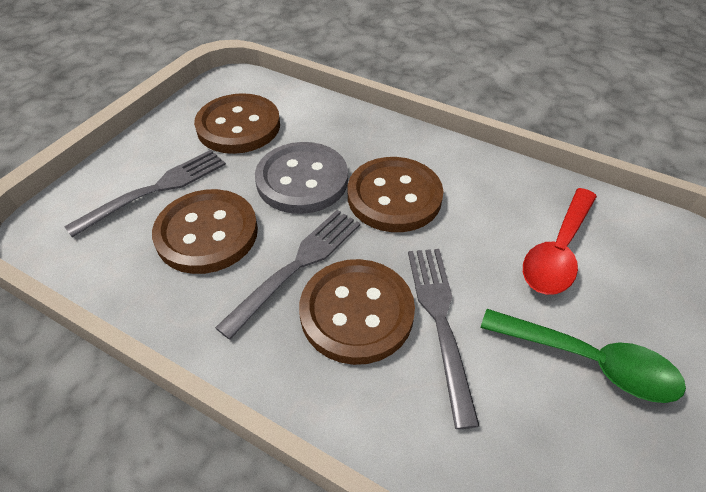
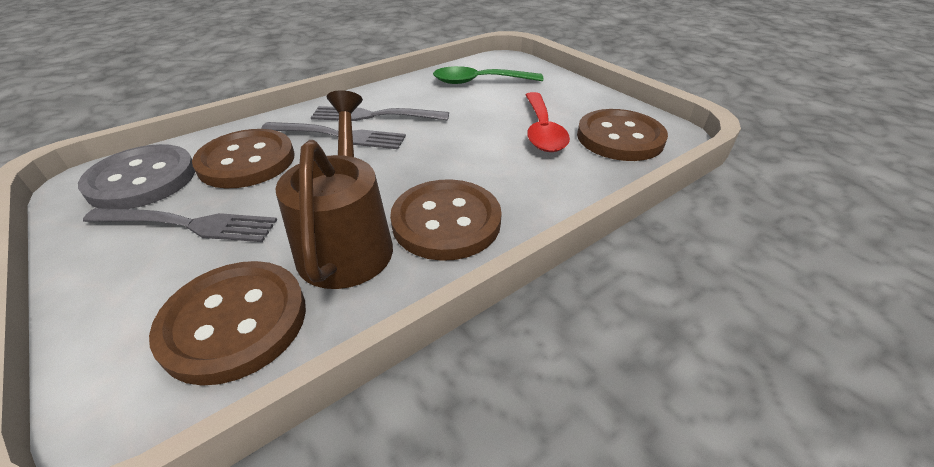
brown watering can: 0 -> 1

